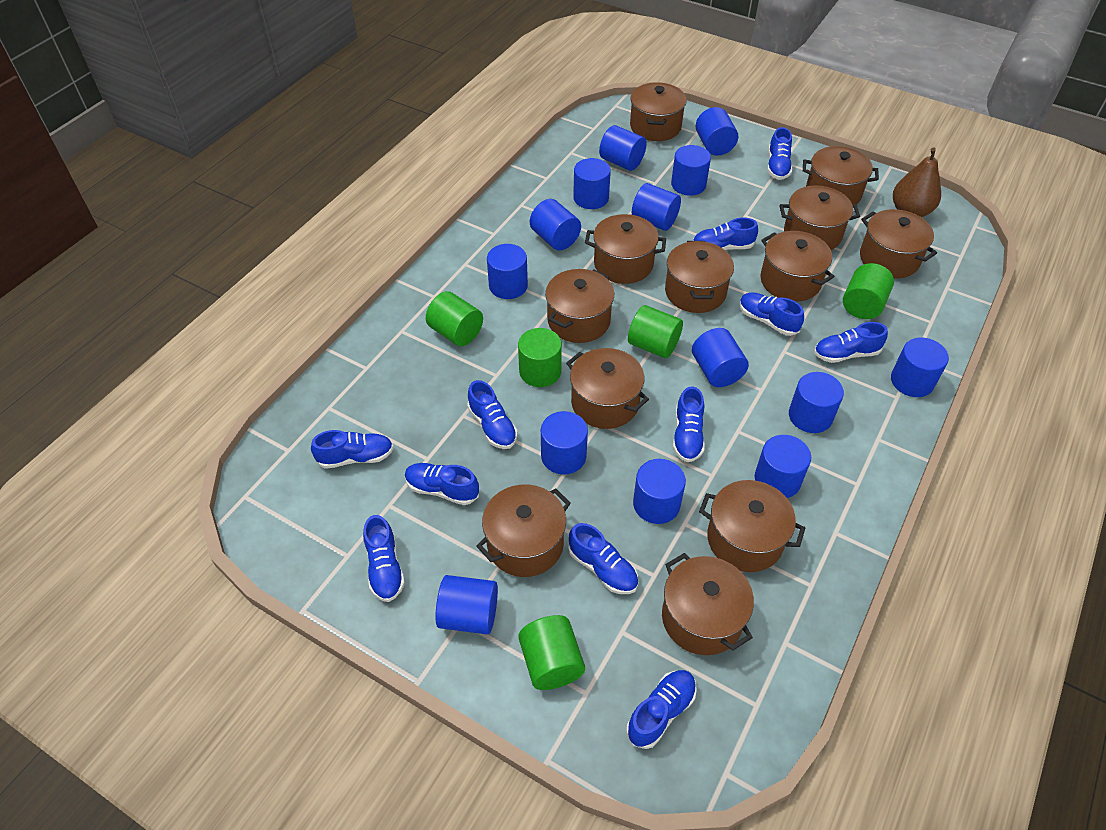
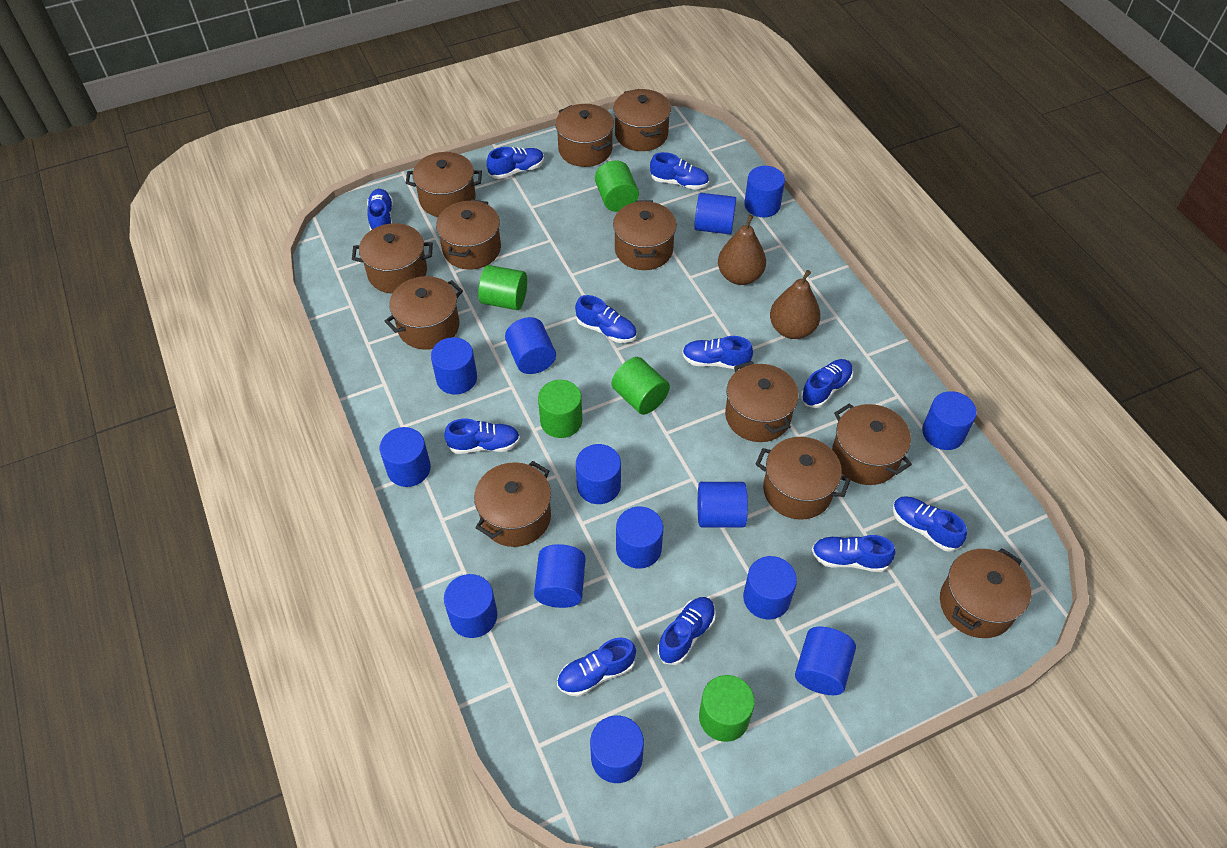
brown pear: 1 -> 2

